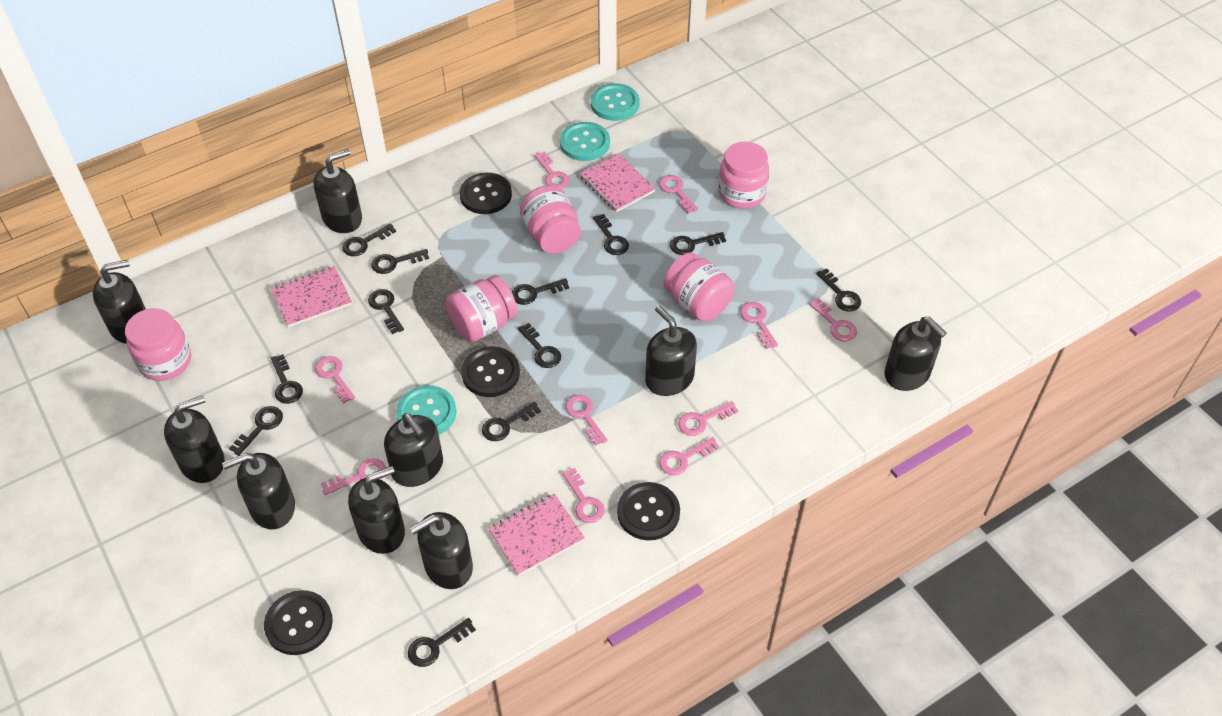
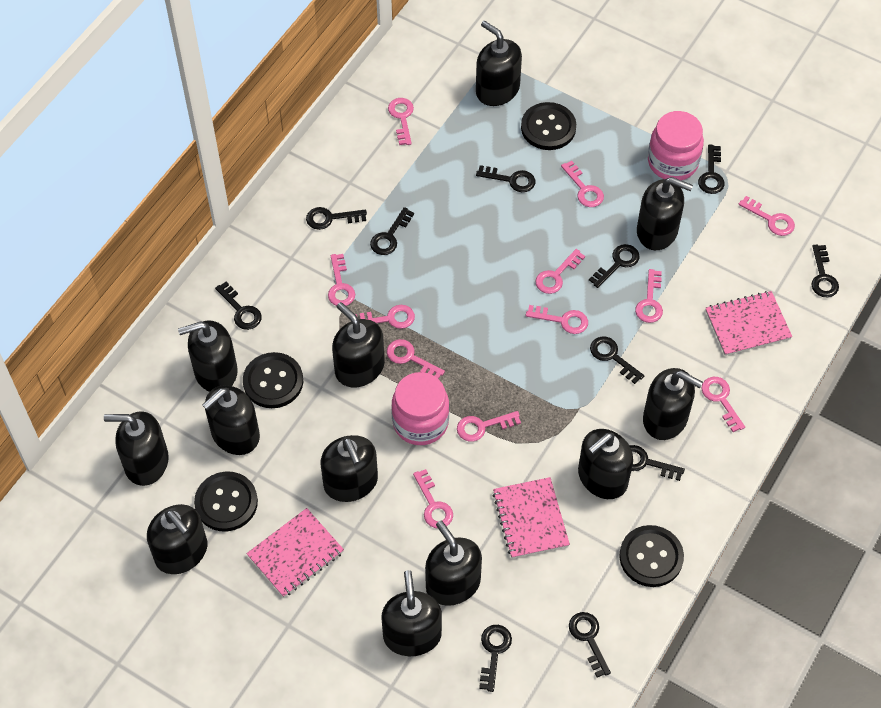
black key: 12 -> 11
black soap dispenser: 9 -> 12
pink jar: 5 -> 2
pink key: 10 -> 12
turquoise button: 3 -> 0

